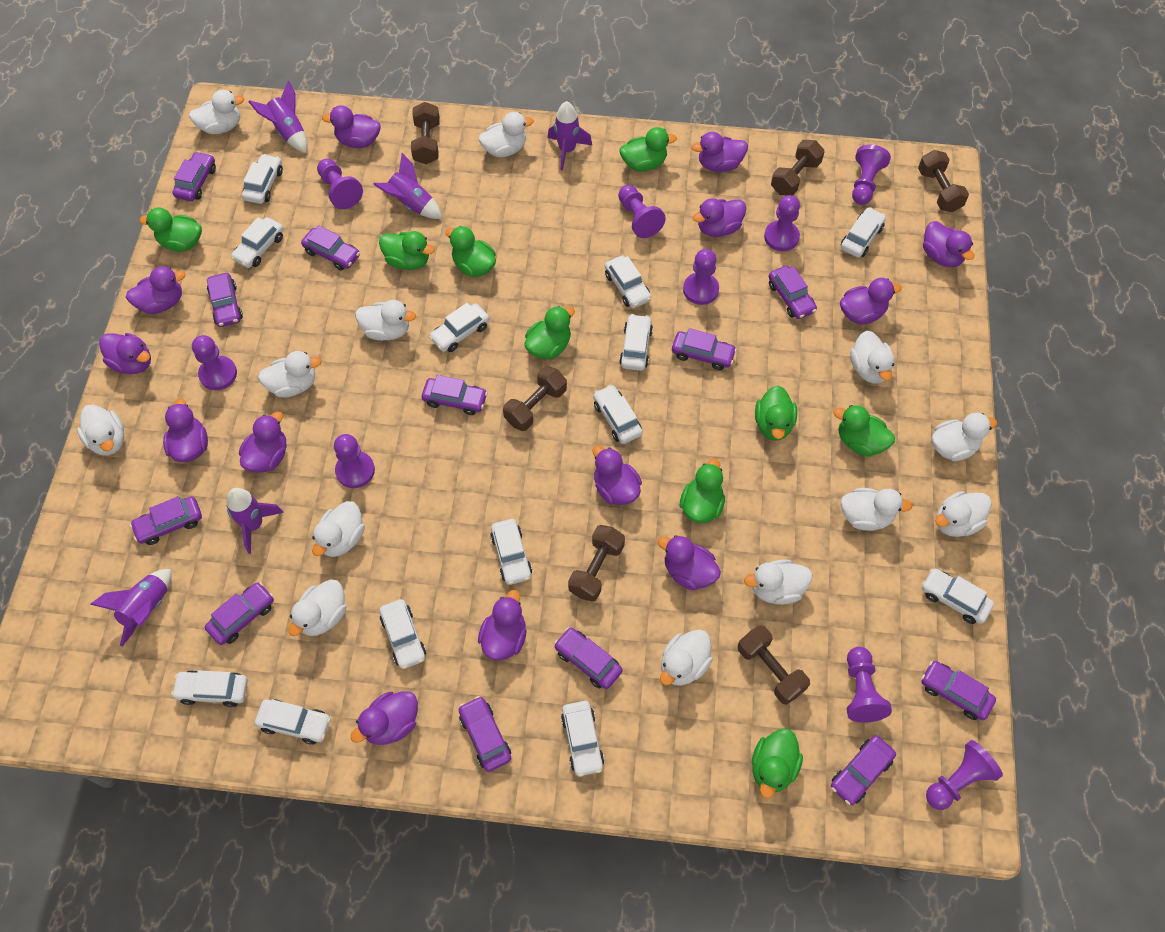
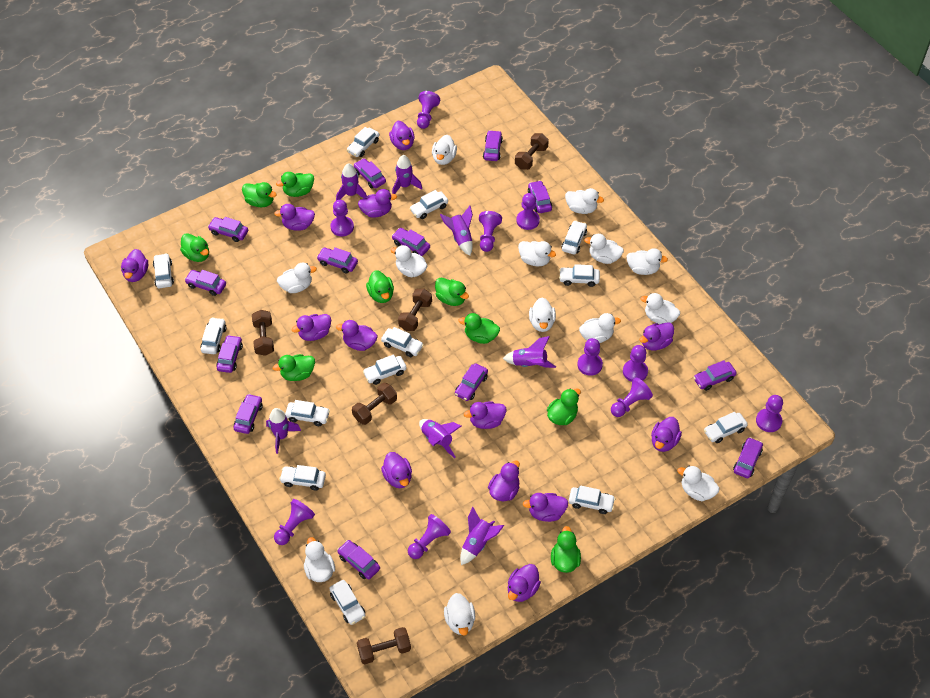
brown dumbbell: 6 -> 5
purple car: 12 -> 13
purple pawn: 9 -> 10
purple rocket: 5 -> 7

